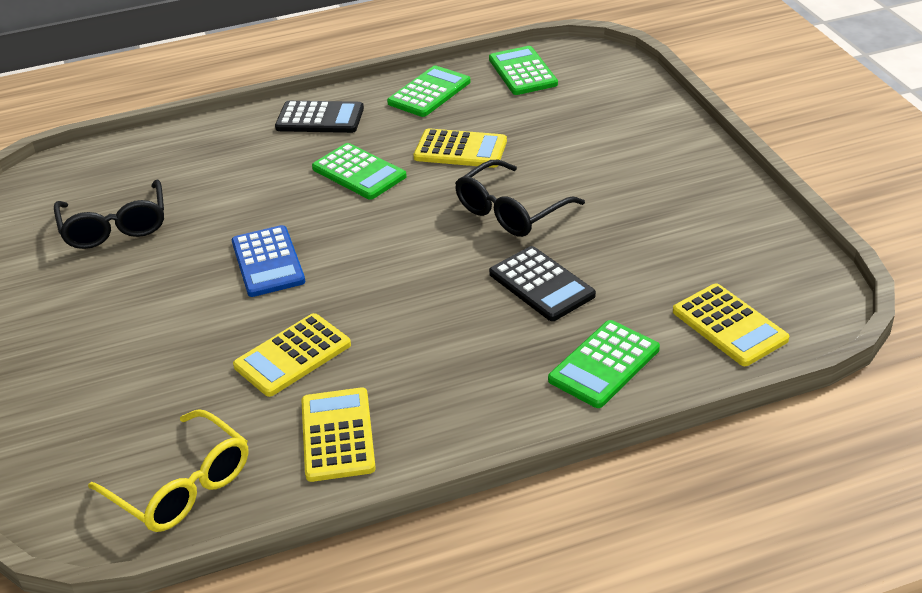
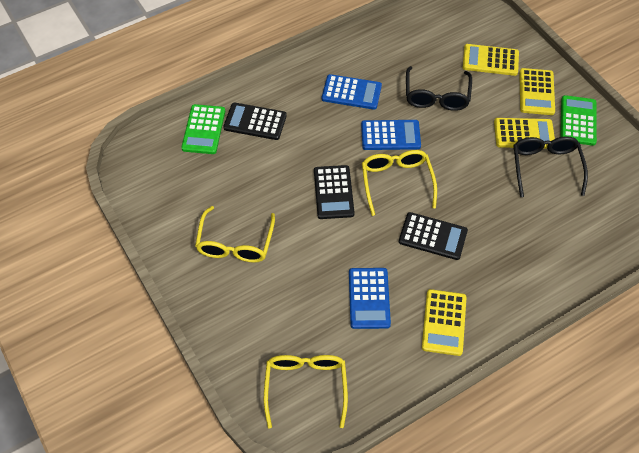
black calculator: 2 -> 3
blue calculator: 1 -> 3
green calculator: 4 -> 2
yellow glasses: 1 -> 3

